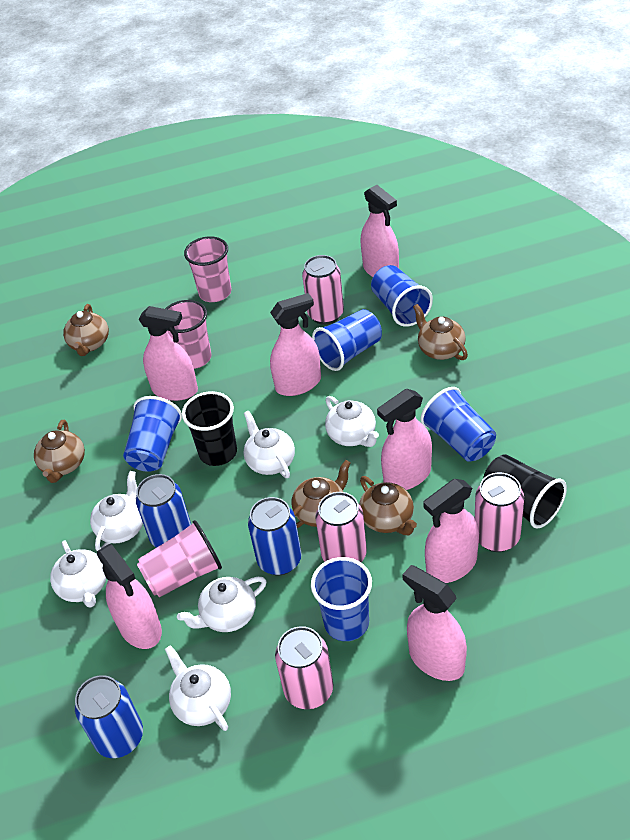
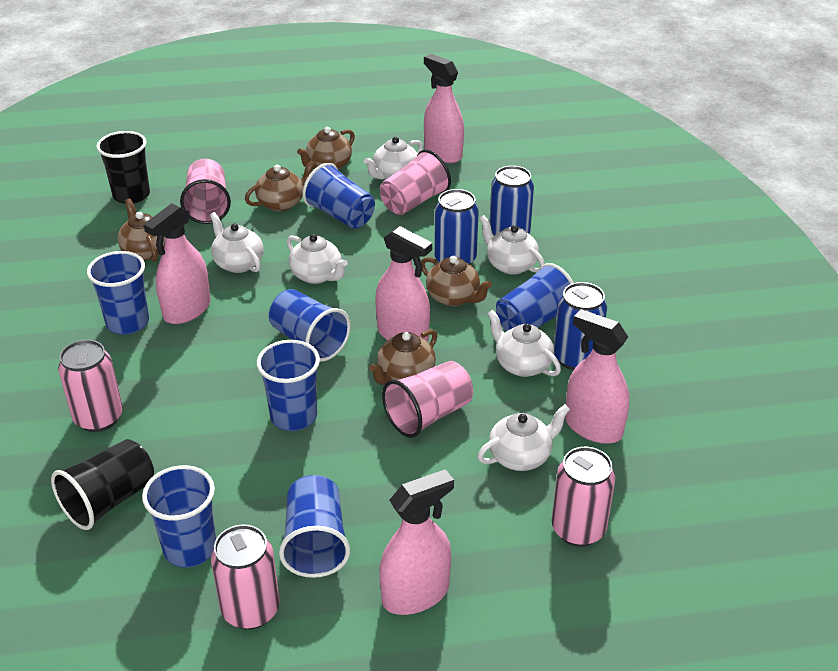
blue cup: 5 -> 7
pink can: 4 -> 3
pink spray bottle: 7 -> 5

